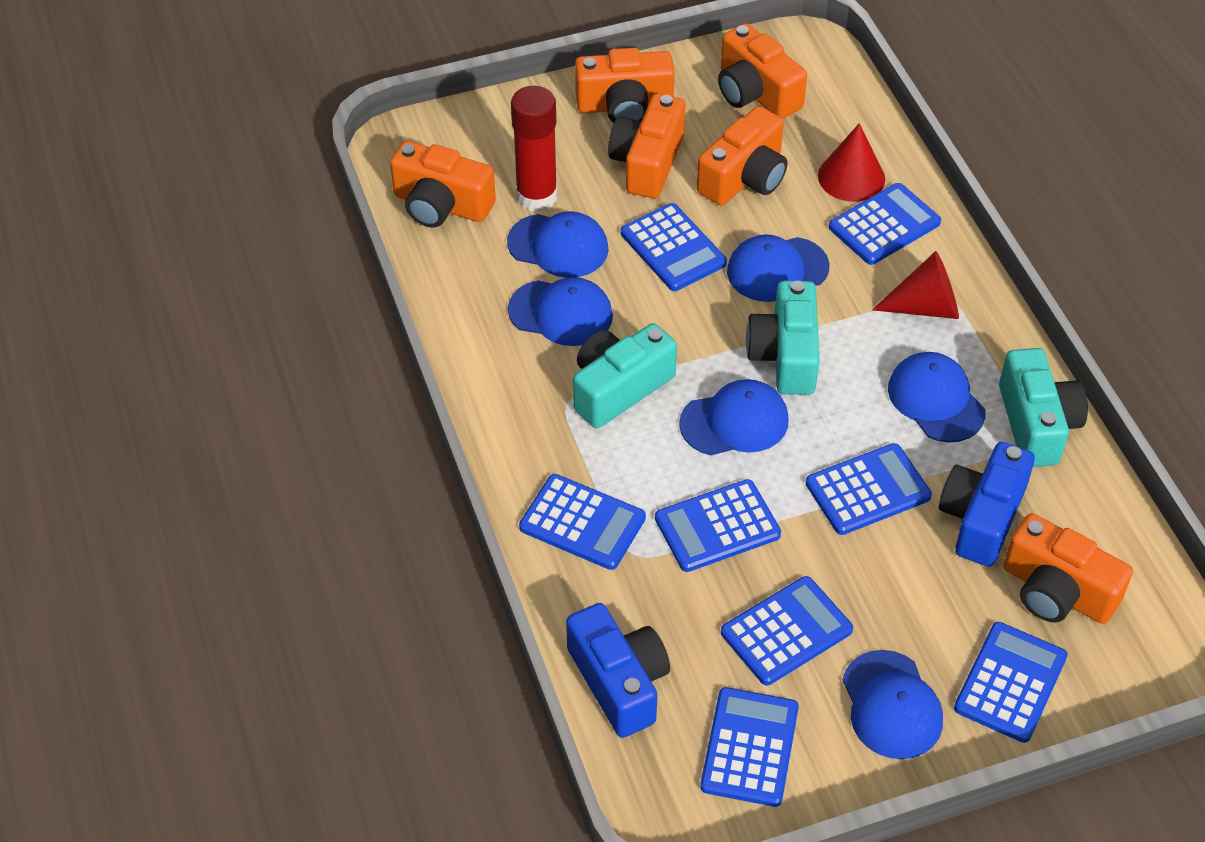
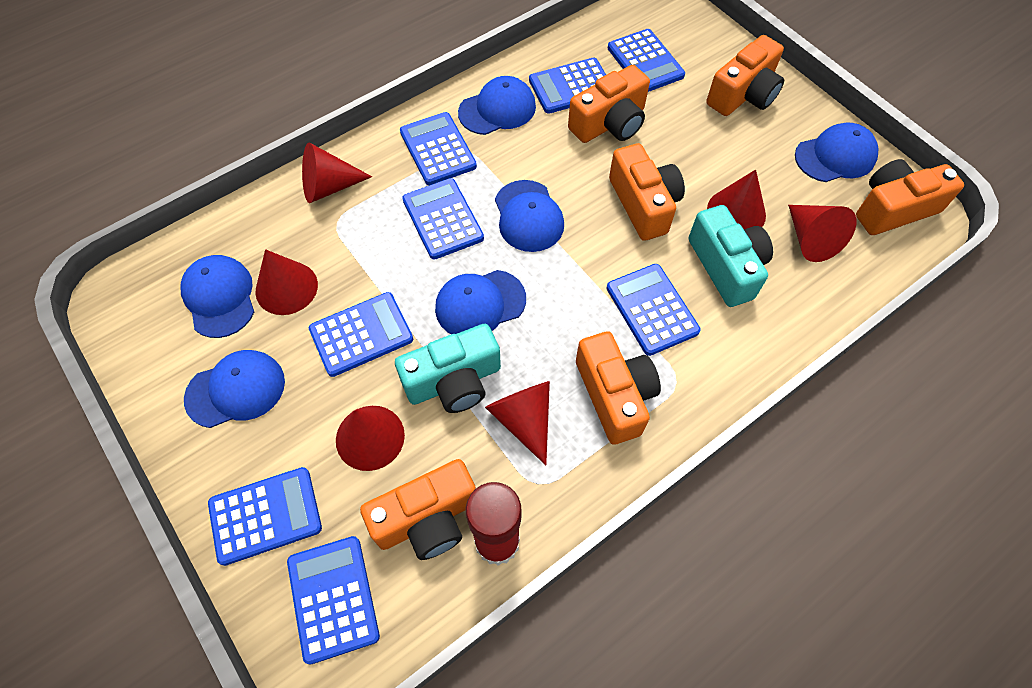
blue camera: 2 -> 0
red cone: 2 -> 6
turquoise camera: 3 -> 2

